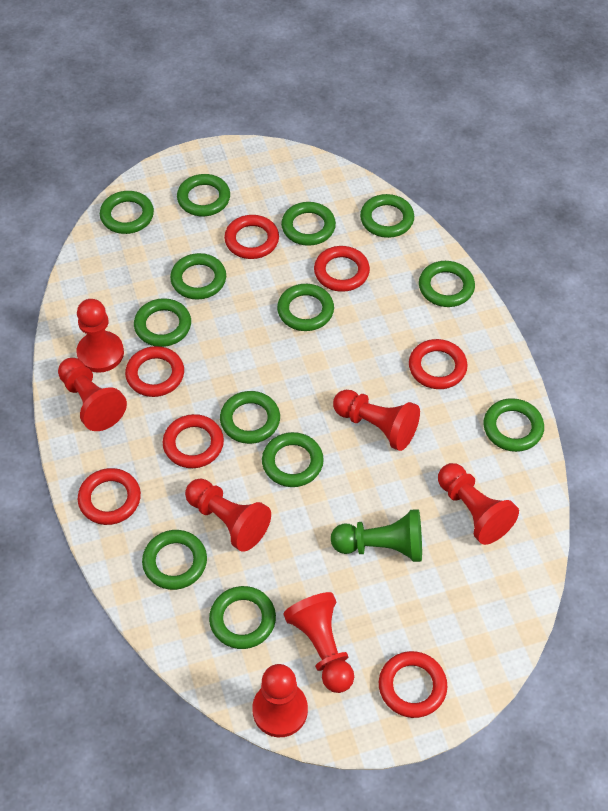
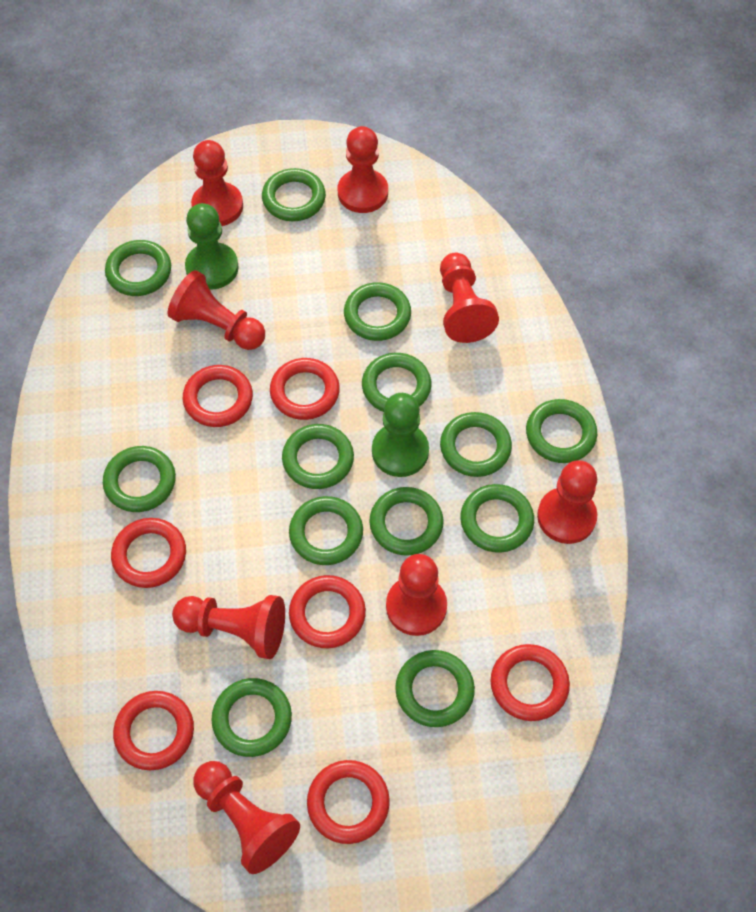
green pawn: 1 -> 2
red pawn: 7 -> 8

